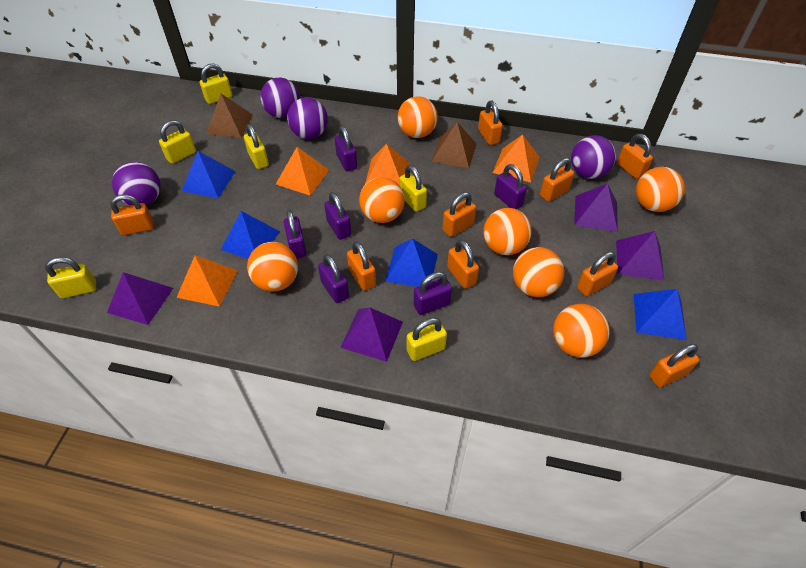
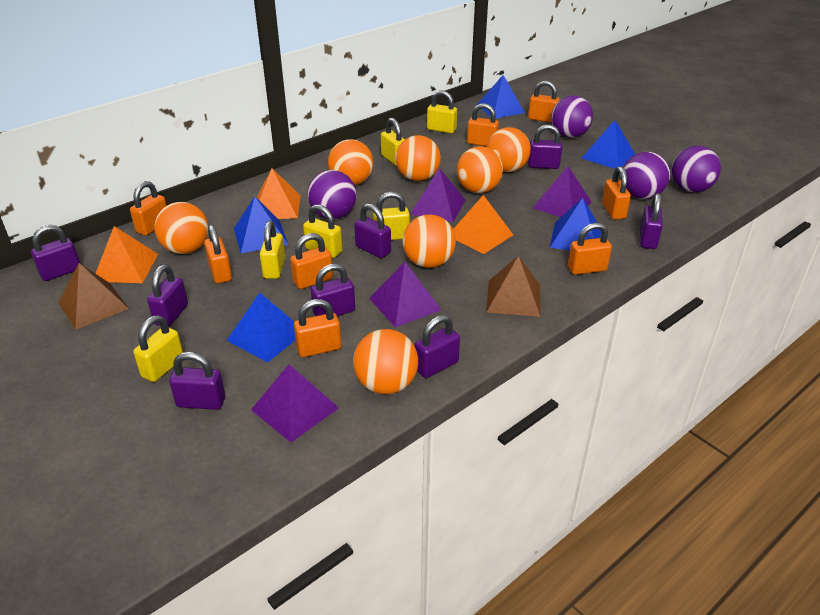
blue pyramid: 4 -> 5
orange padlock: 9 -> 8
orange pyramid: 4 -> 3
purple padlock: 6 -> 8

